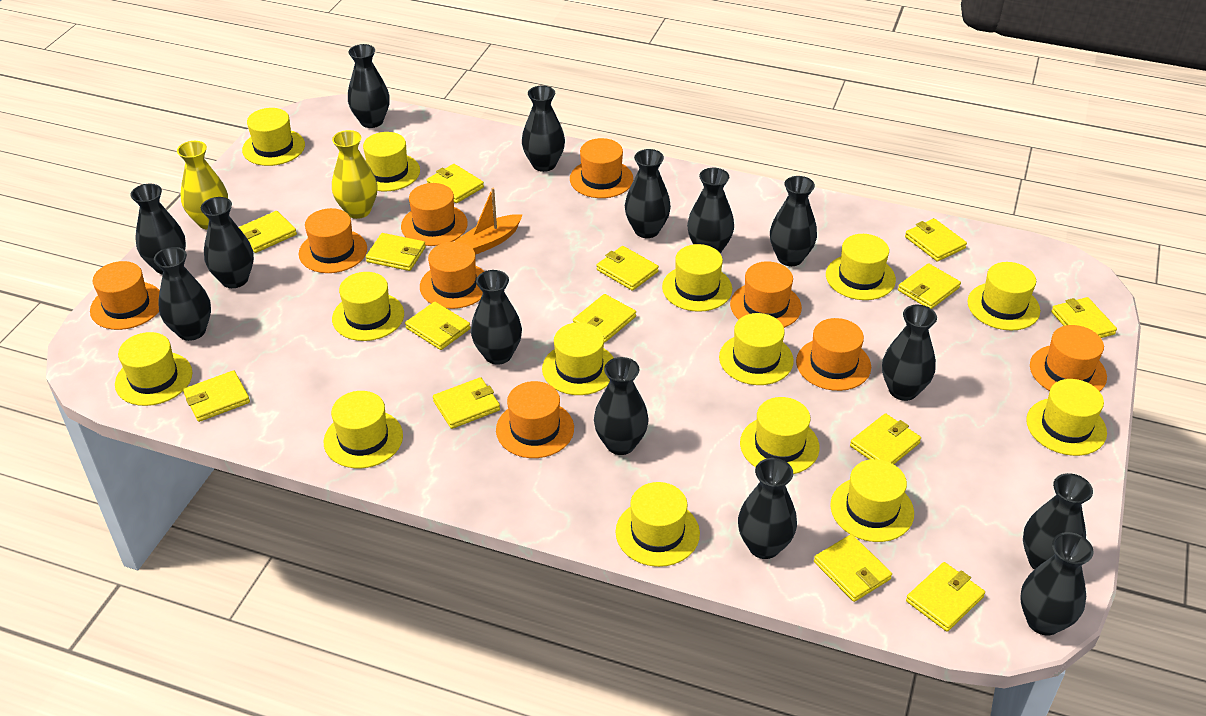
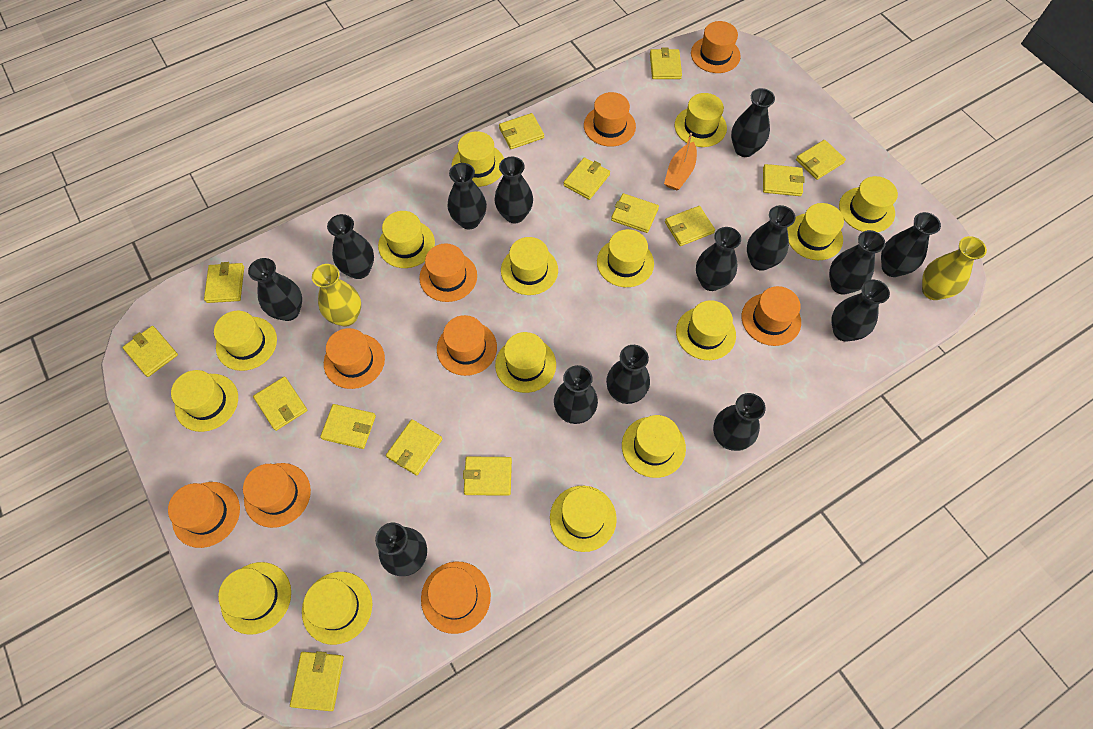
yellow hat: 14 -> 15

